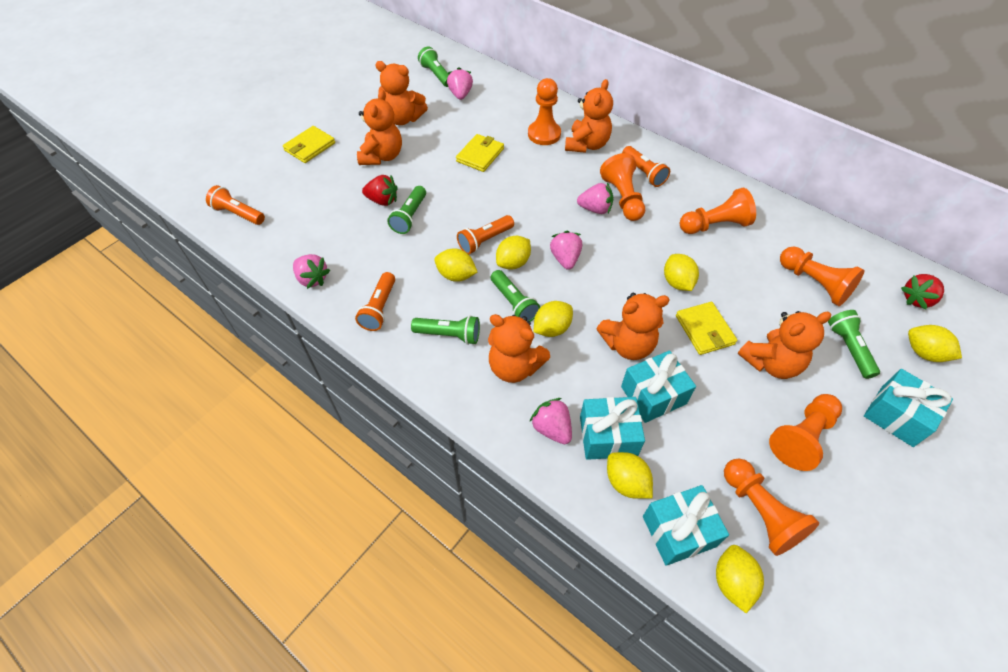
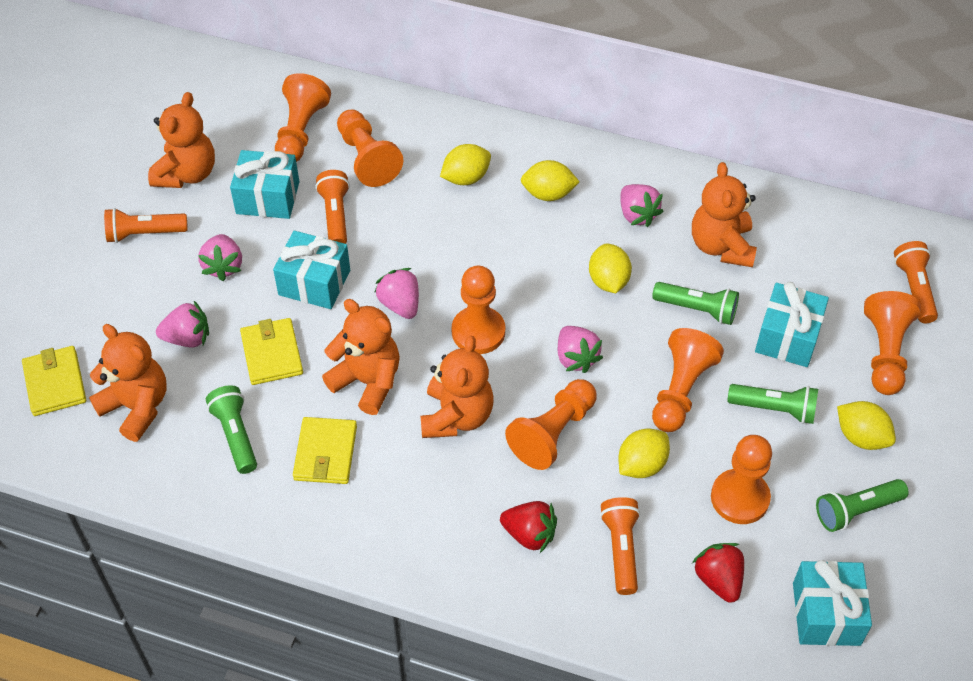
green flashlight: 5 -> 4
orange pawn: 6 -> 7
orange teddy bear: 6 -> 5
yellow lemon: 7 -> 5

